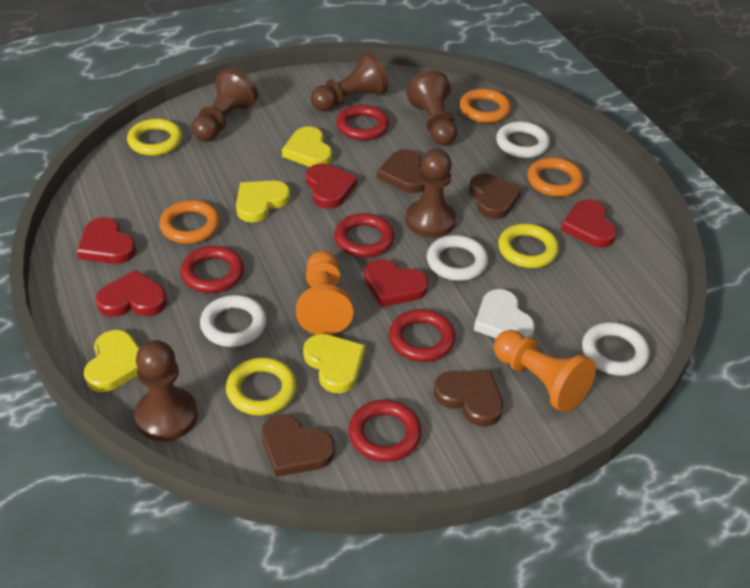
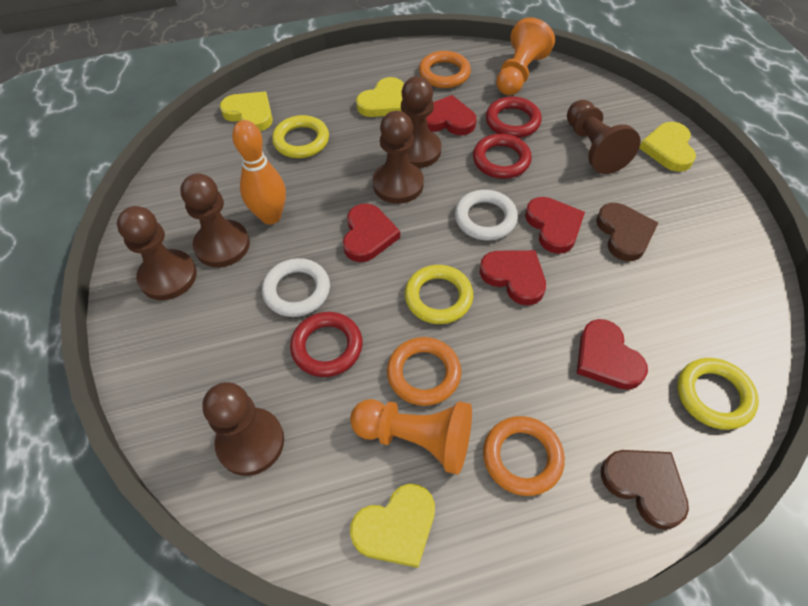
brown heart: 4 -> 2
brown pawn: 5 -> 6
orange bowling pin: 0 -> 1
red ring: 5 -> 3
white heart: 1 -> 0
white ring: 4 -> 2

